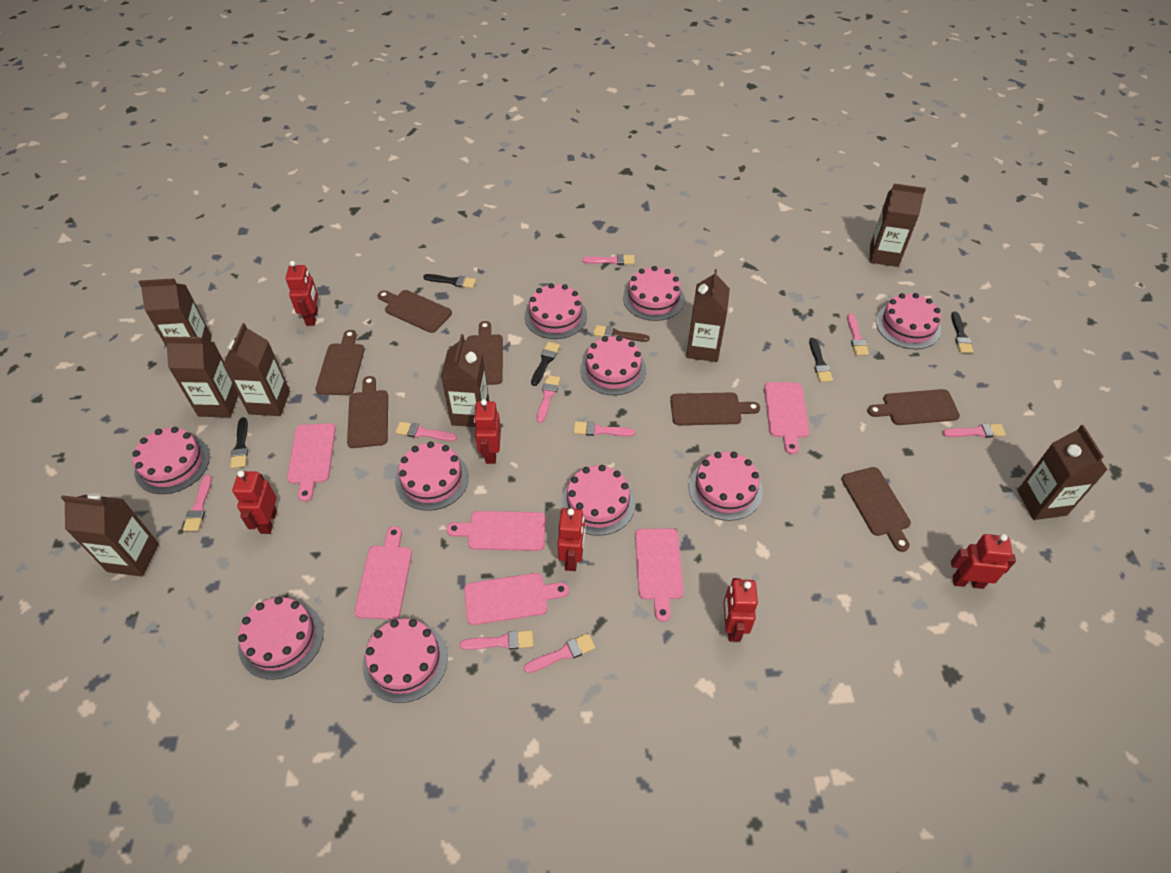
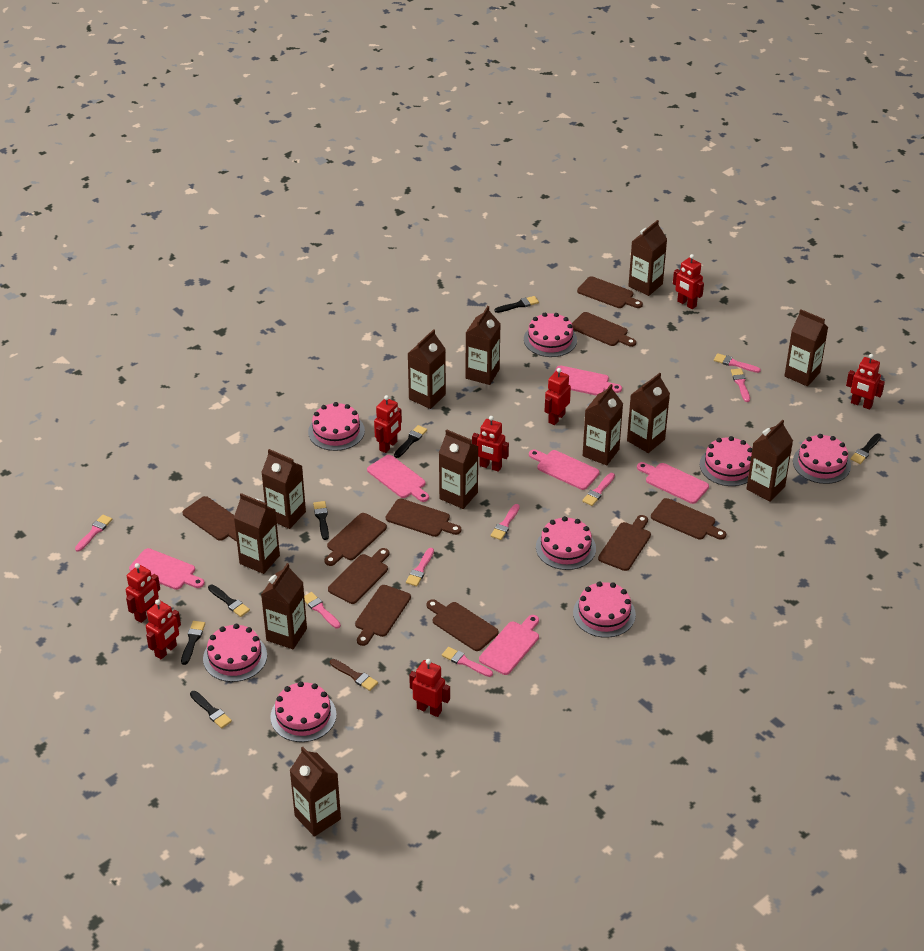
black brush: 5 -> 7
brown carton: 8 -> 12
brown cutting board: 7 -> 10
pink brush: 9 -> 8
pink cake: 10 -> 8
red robot: 6 -> 8

